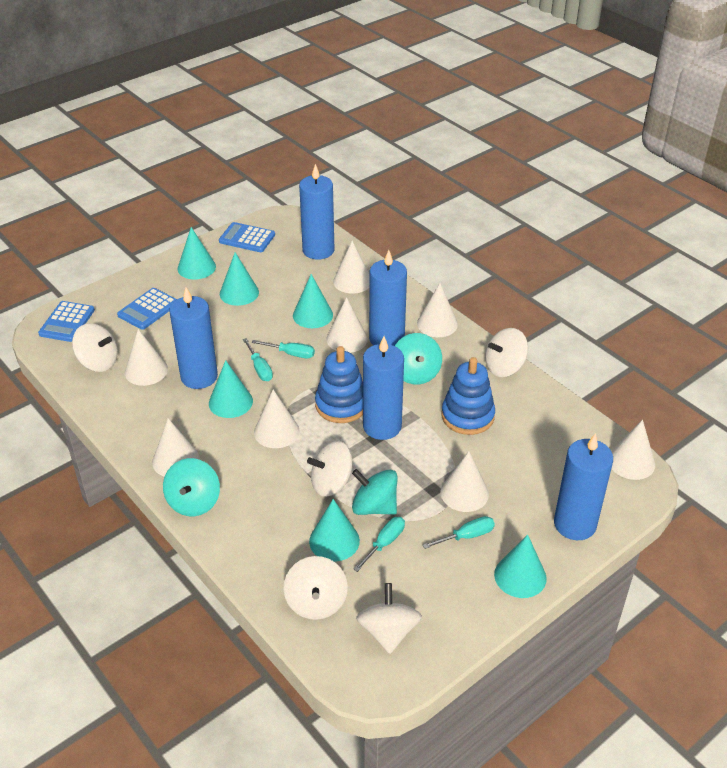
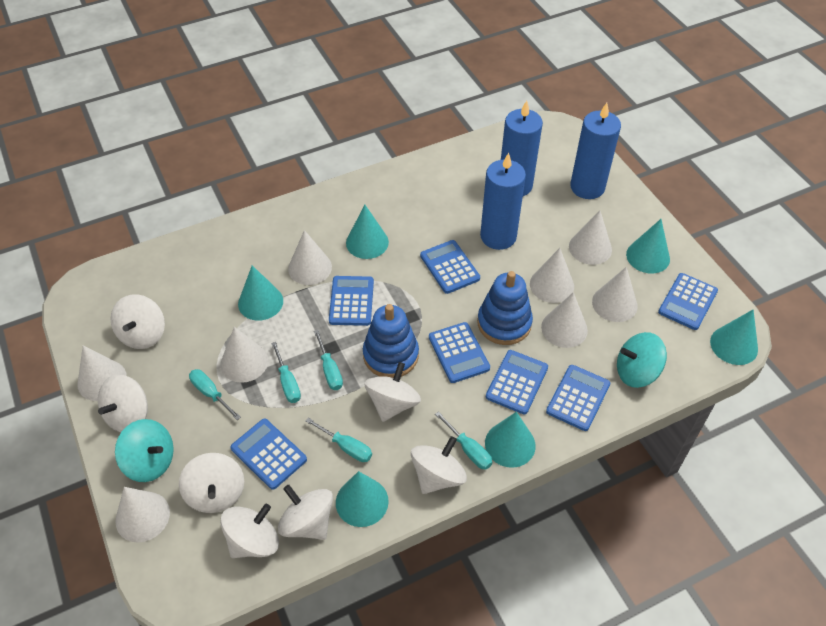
blue calculator: 3 -> 7
blue candle: 5 -> 3
turquoise screwdriver: 4 -> 5
turquoise spinning top: 3 -> 2
white spinning top: 5 -> 7

